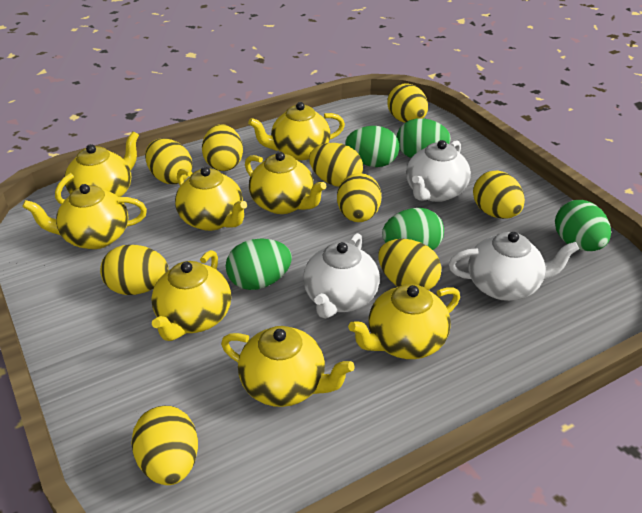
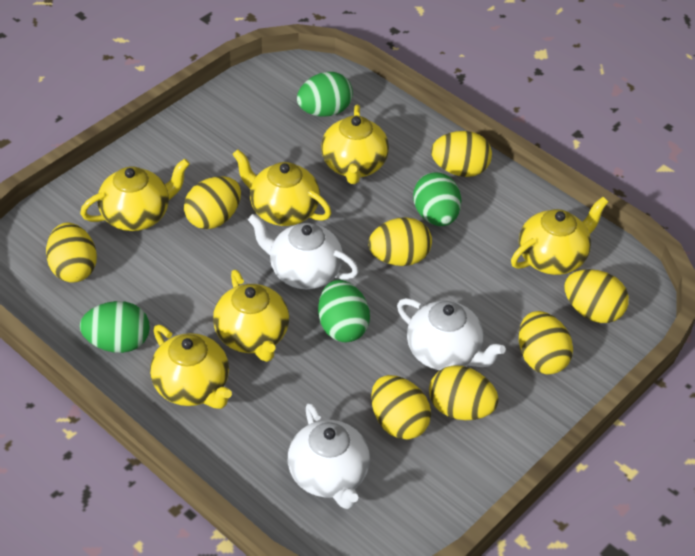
green egg: 5 -> 4
yellow egg: 9 -> 8
yellow teapot: 8 -> 6

